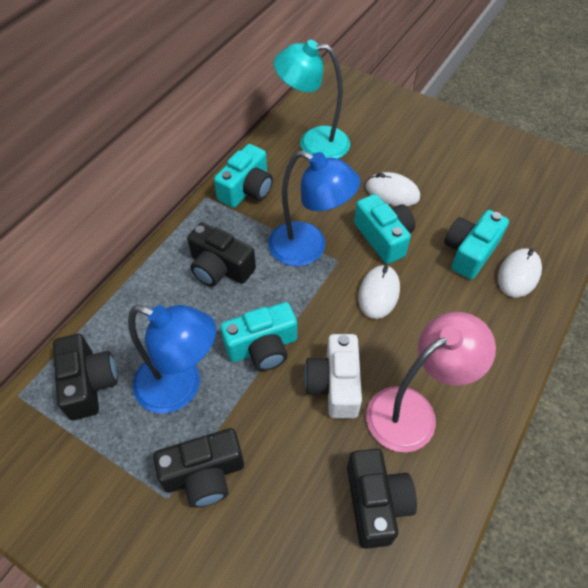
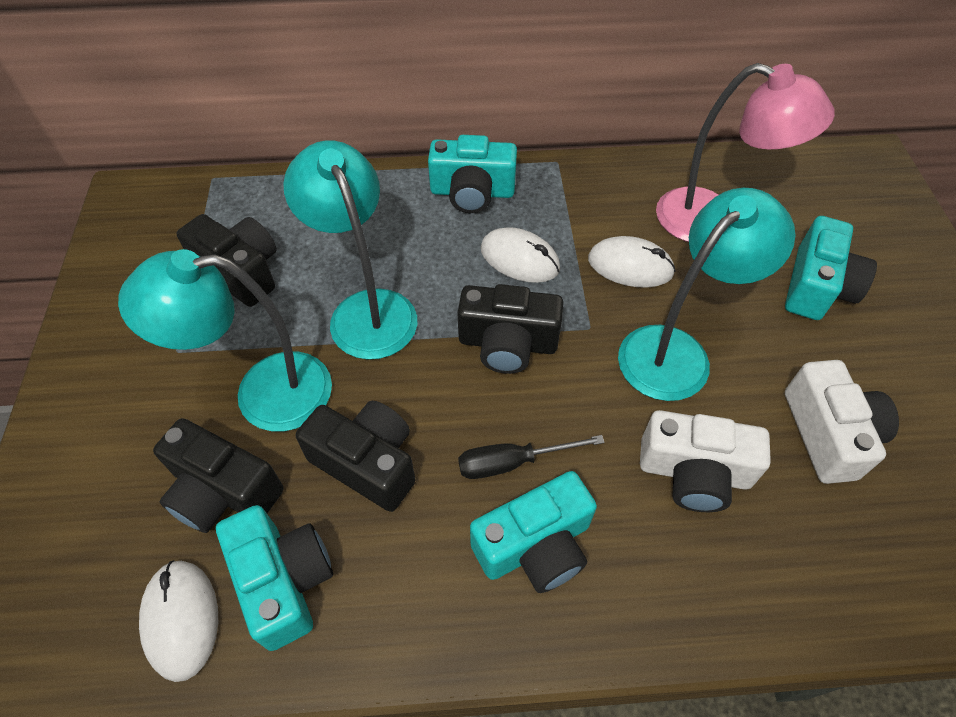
black screwdriver: 0 -> 1
blue lamp: 2 -> 0
turquoise lamp: 1 -> 3
white camera: 1 -> 2

